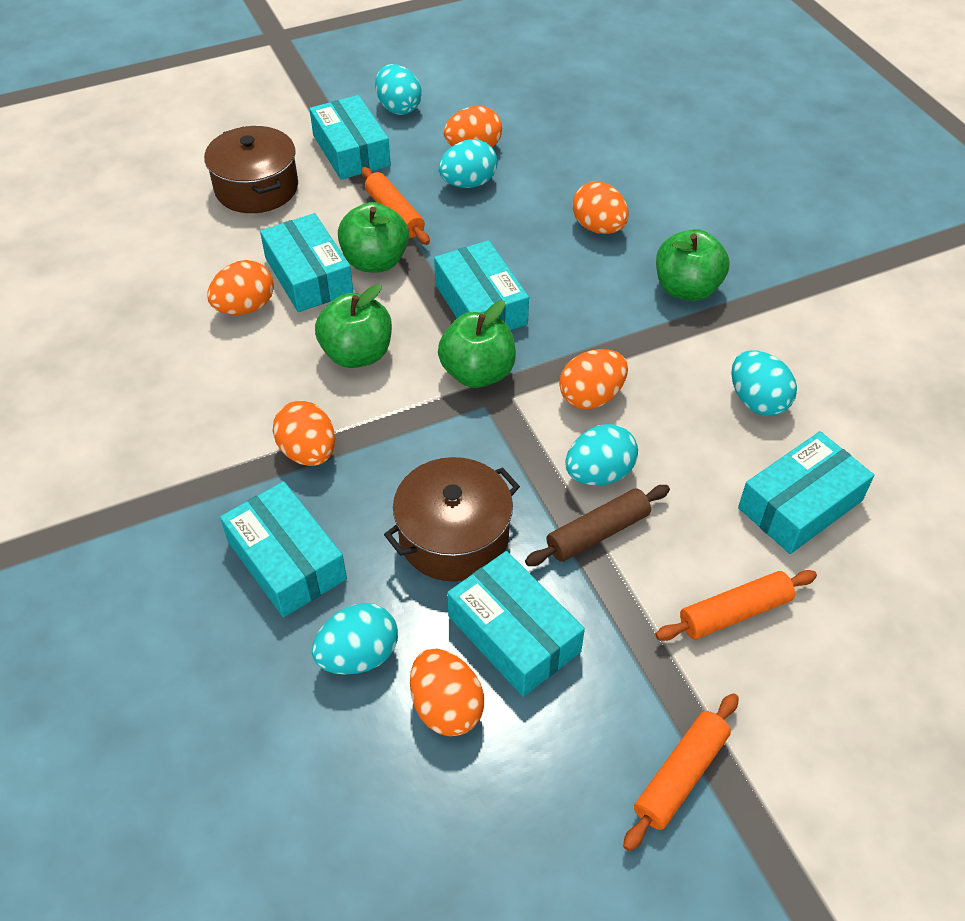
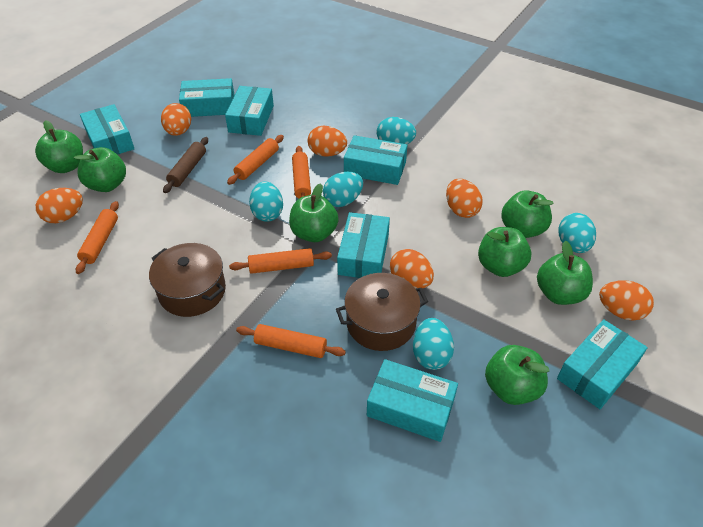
green apple: 4 -> 7
orange rolling pin: 3 -> 5
turquoise box: 6 -> 7

